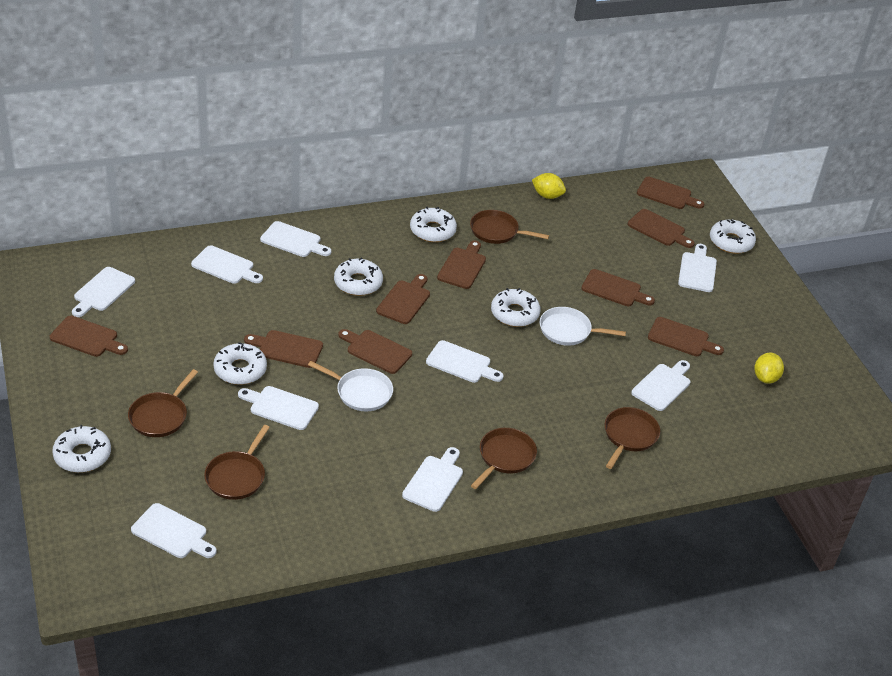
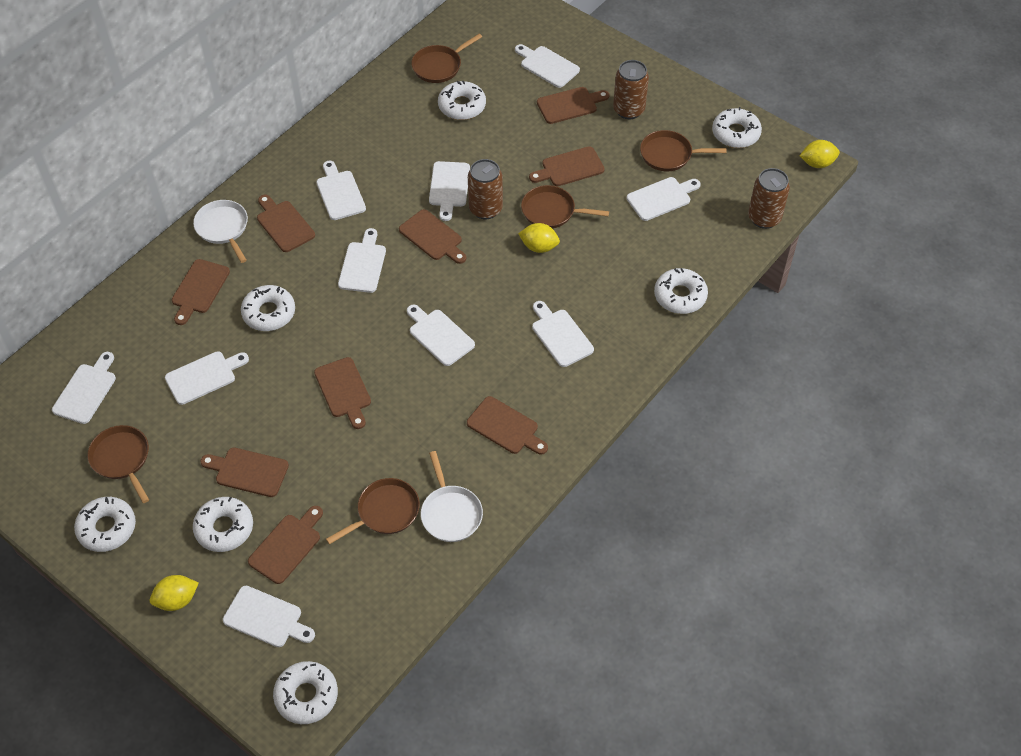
brown can: 0 -> 3
white cutting board: 9 -> 10
white donut: 6 -> 7
yellow lemon: 2 -> 3

